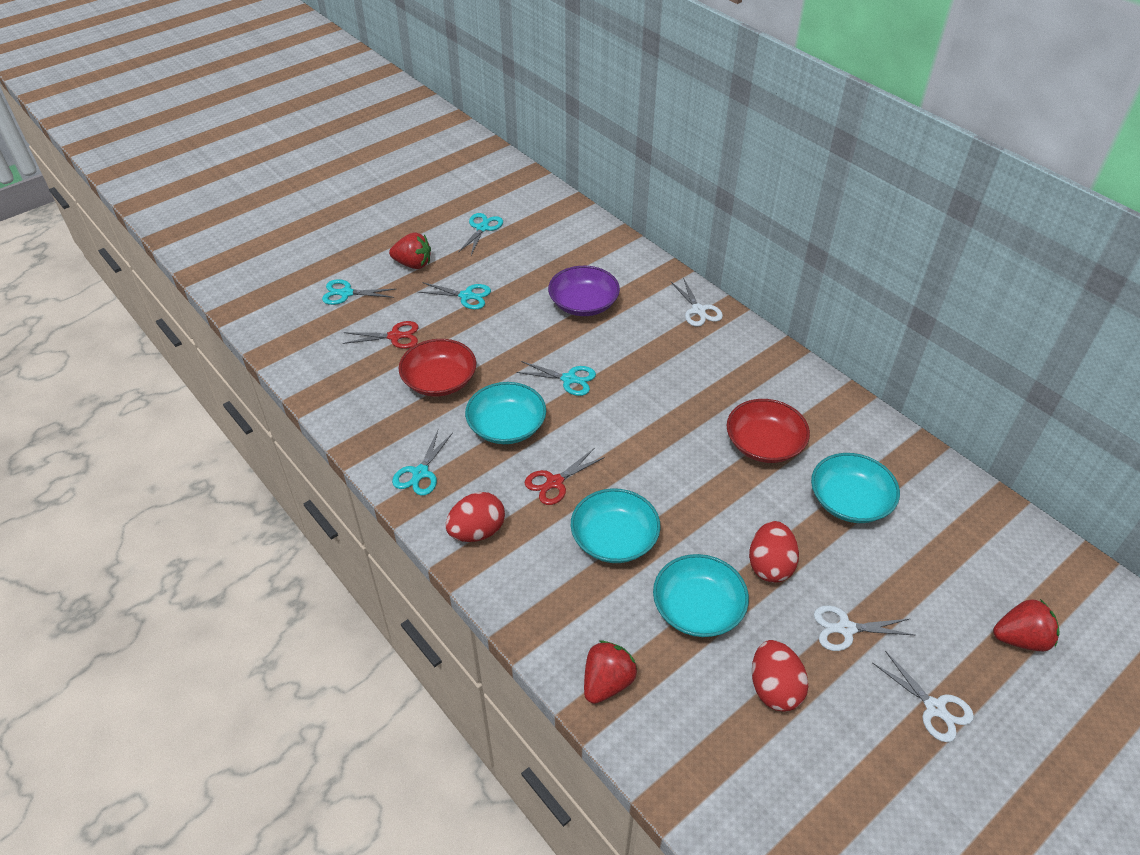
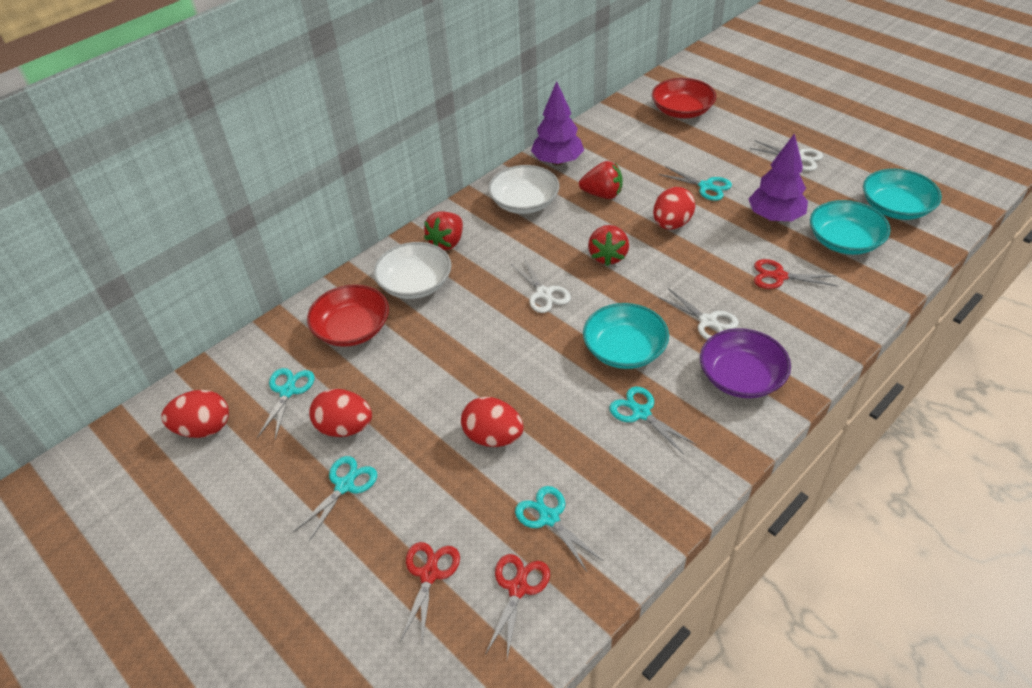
purple tree: 0 -> 2
red egg: 3 -> 4
red scissors: 2 -> 3
turquoise bowl: 4 -> 3
white bowl: 0 -> 2

